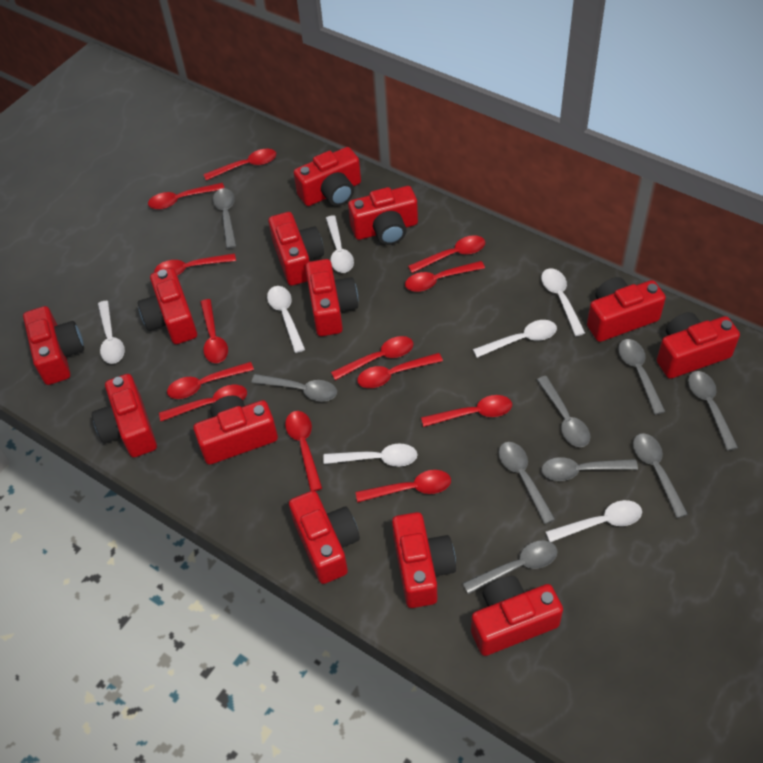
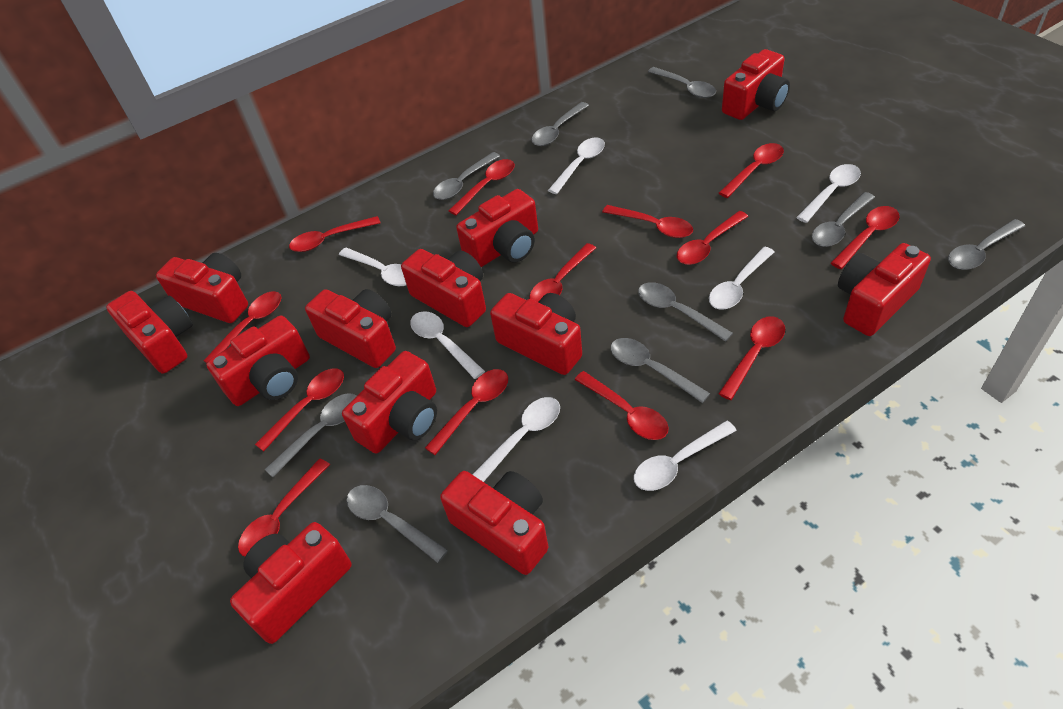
red camera: 13 -> 12

